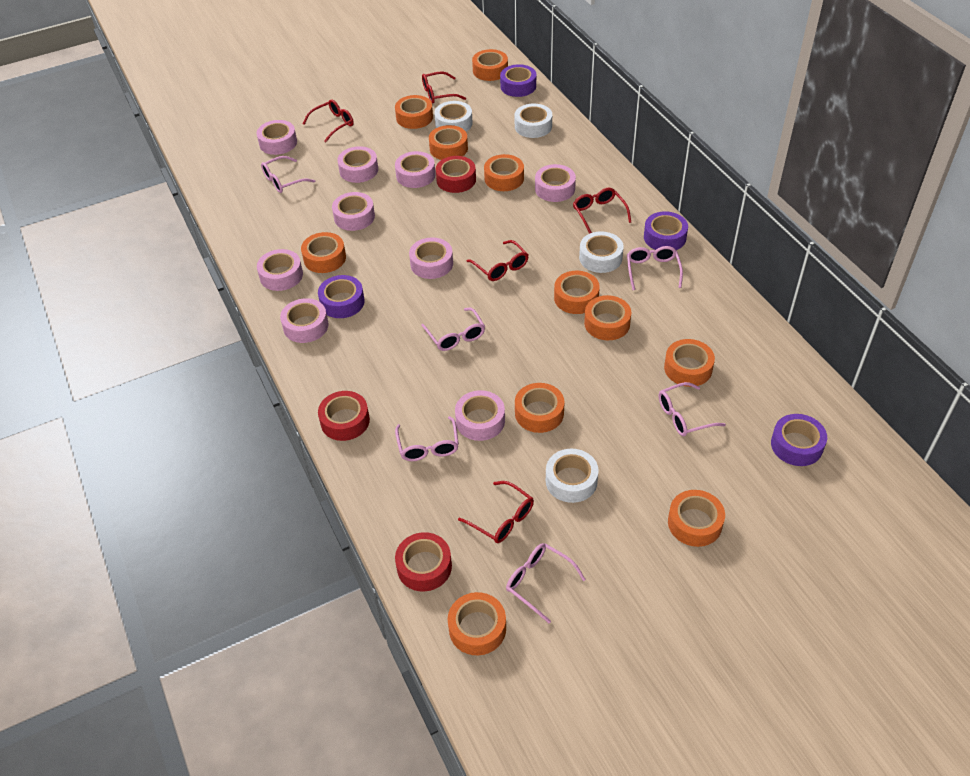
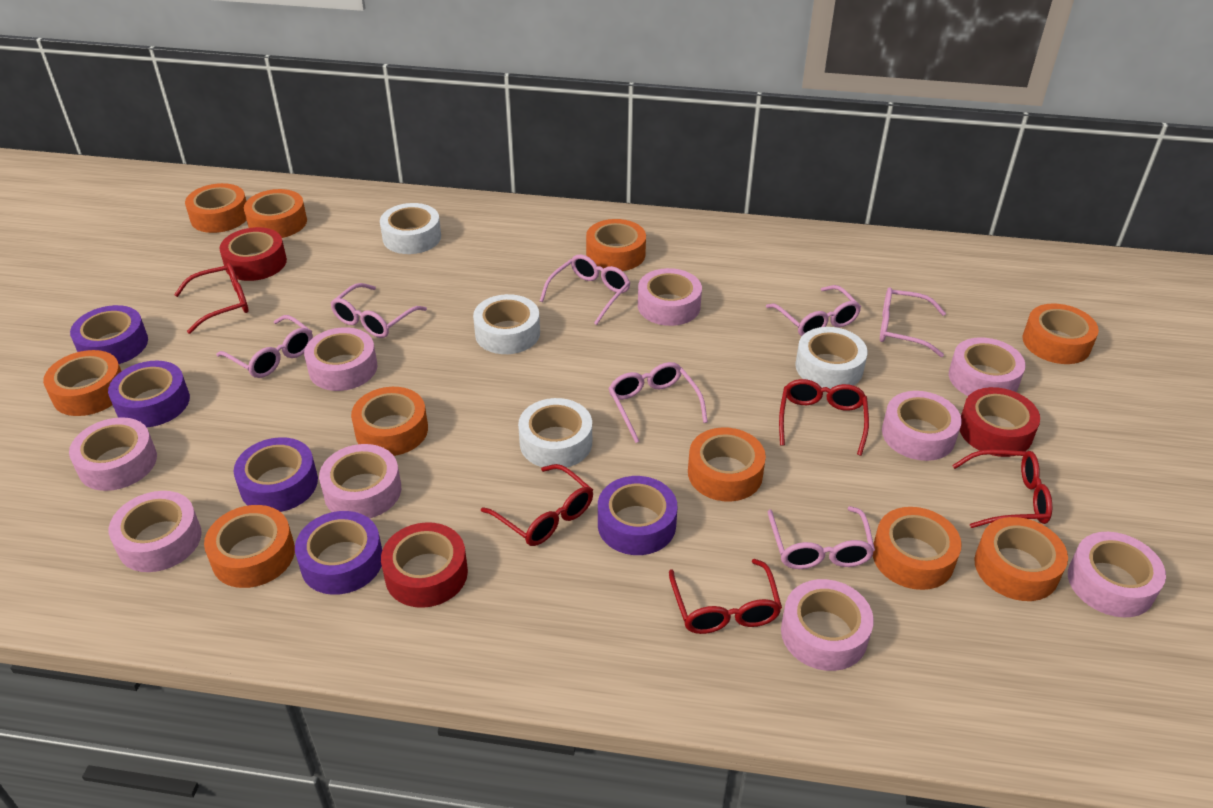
orange tape: 11 -> 10
pink glasses: 6 -> 7
purple tape: 4 -> 5

